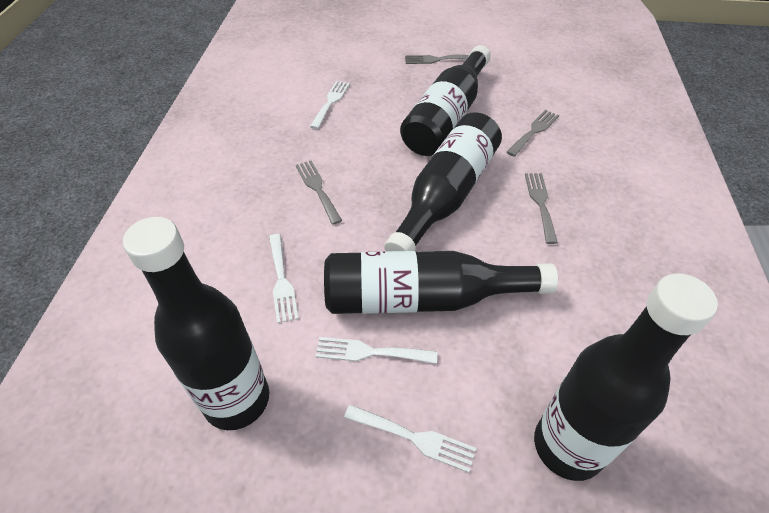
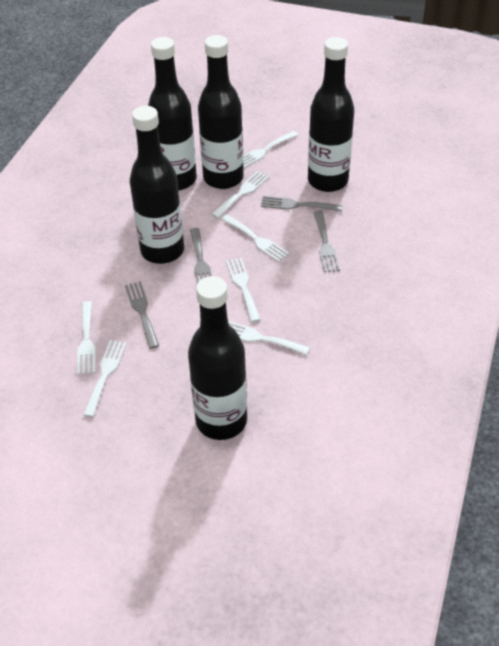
white fork: 4 -> 7

